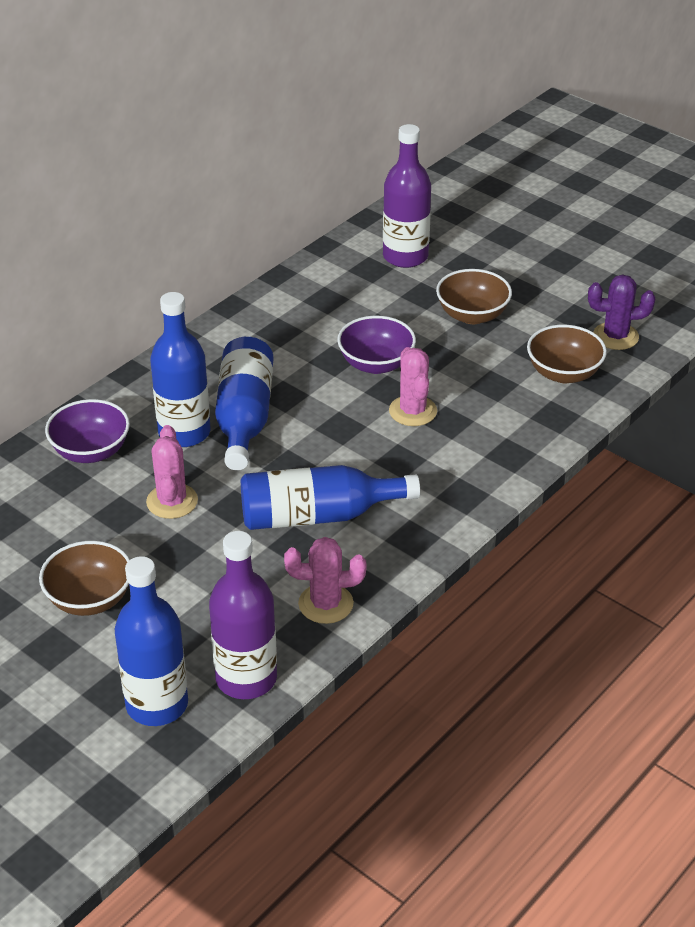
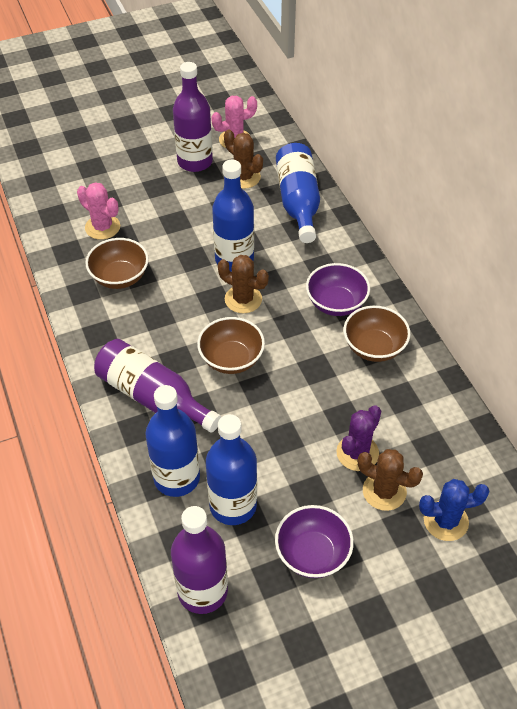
blue cactus: 0 -> 1
brown cactus: 0 -> 3
pink cactus: 3 -> 2
purple bottle: 2 -> 3

